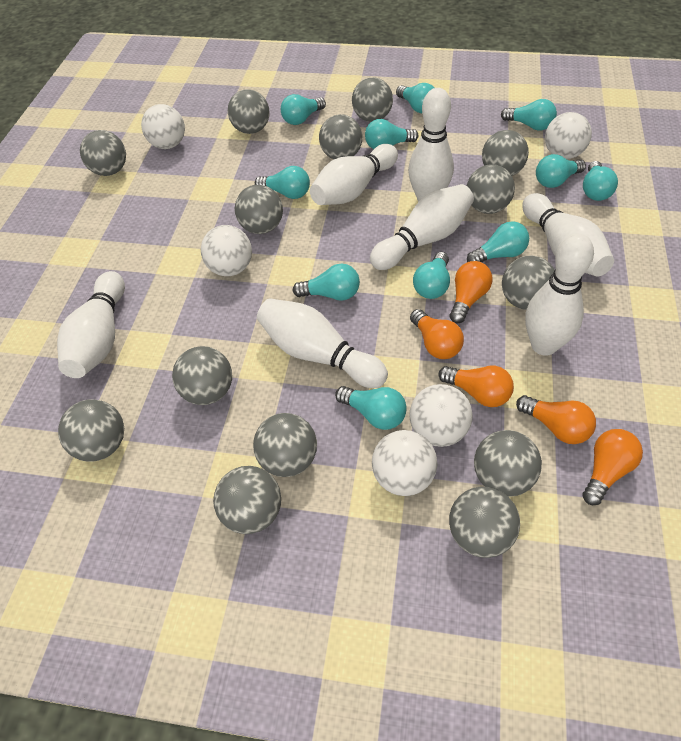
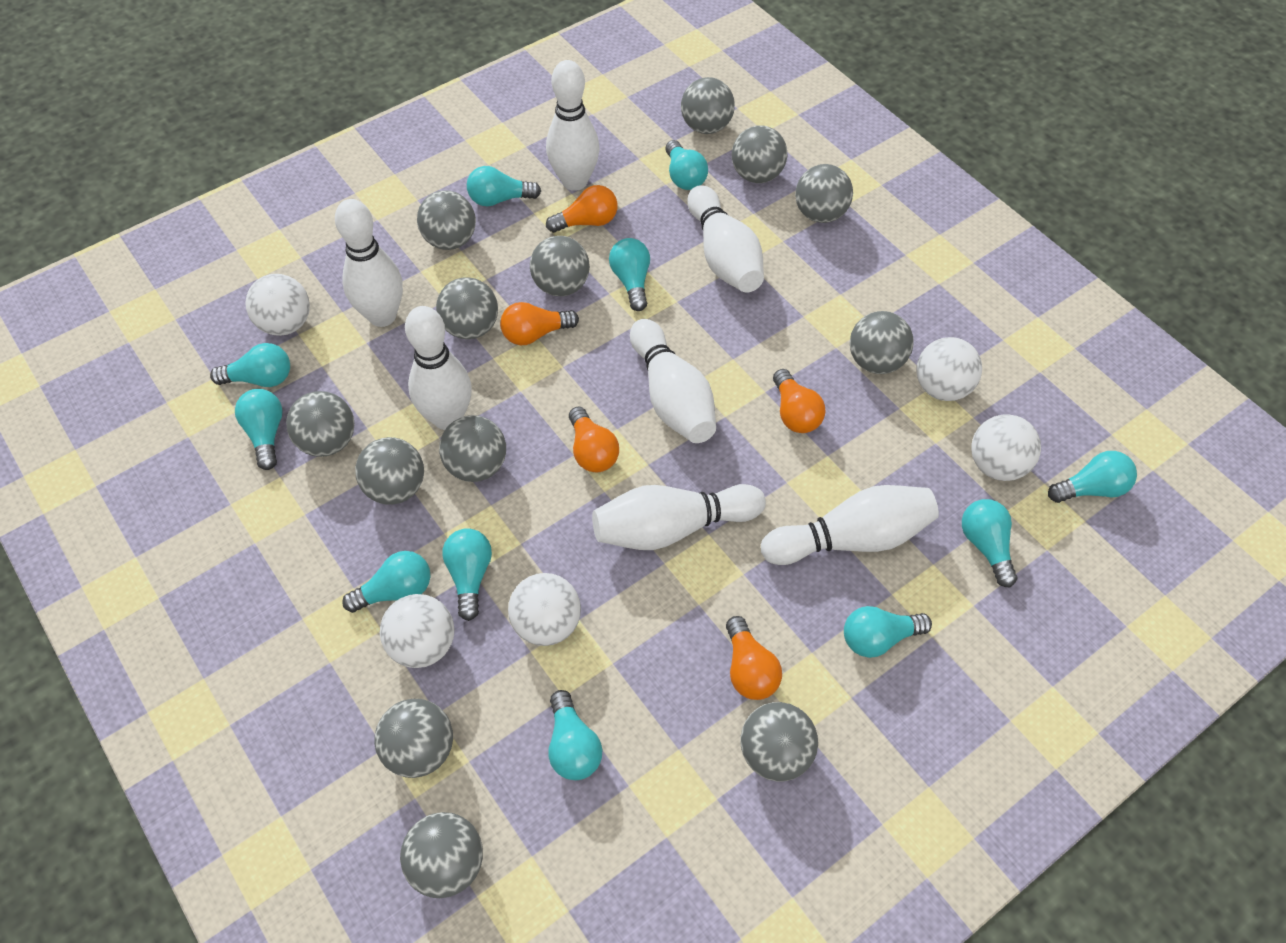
grey ball: 14 -> 13

